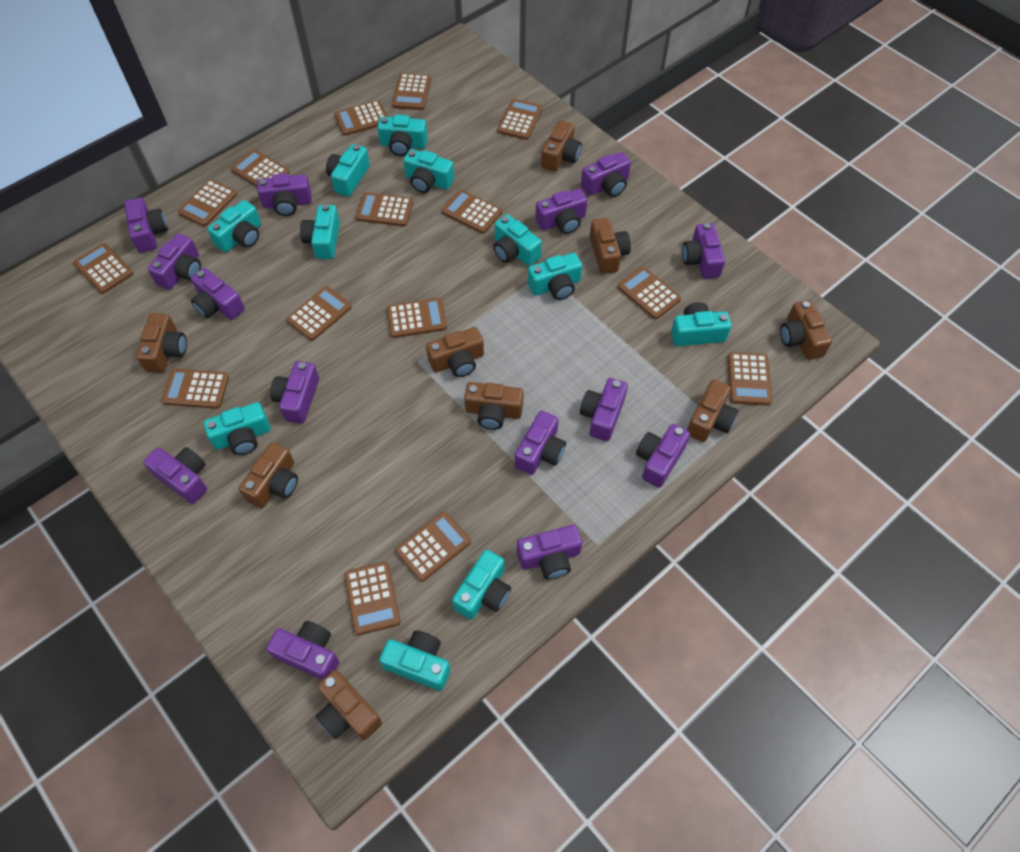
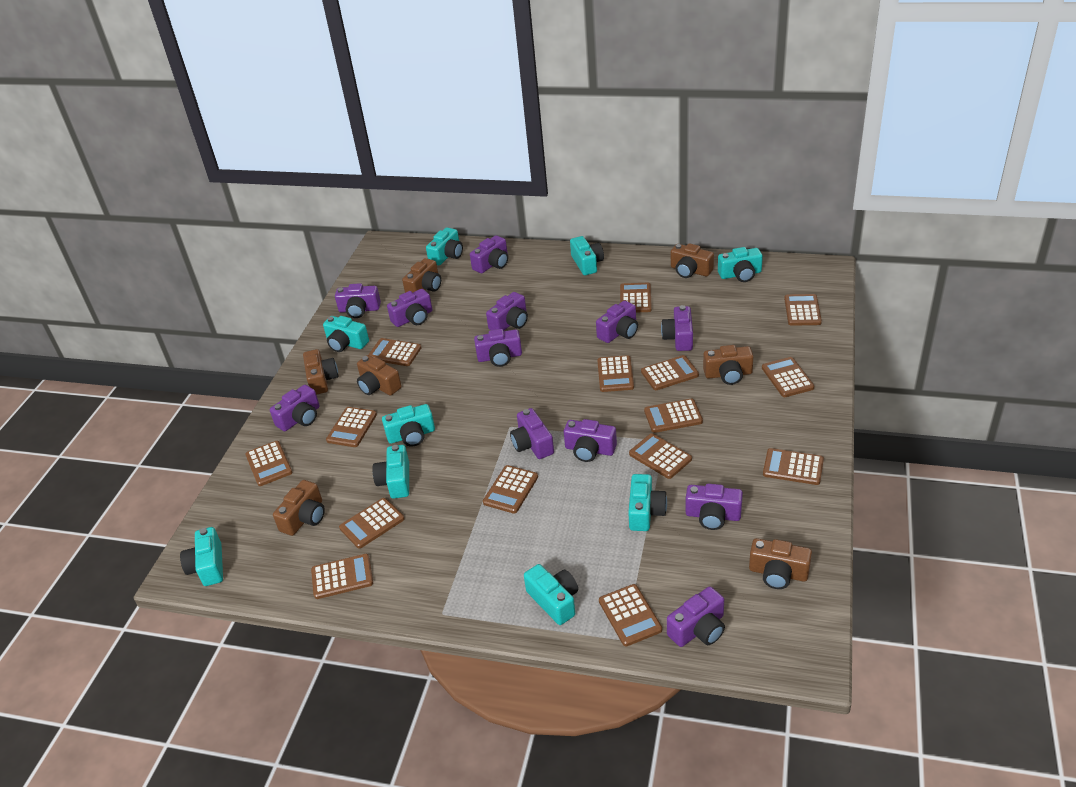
brown camera: 9 -> 7
purple camera: 14 -> 12
turquoise camera: 11 -> 9

